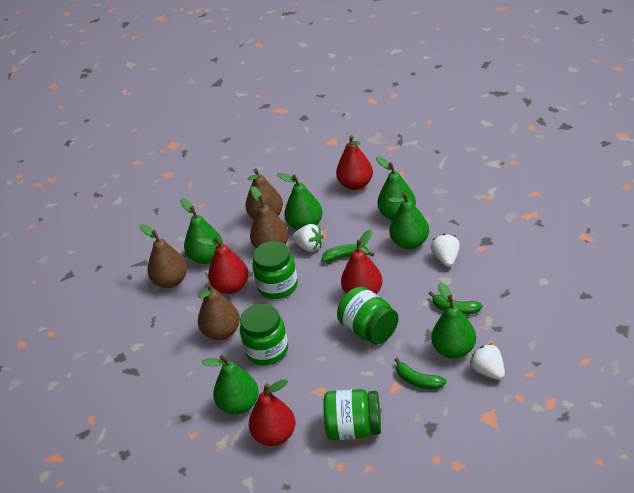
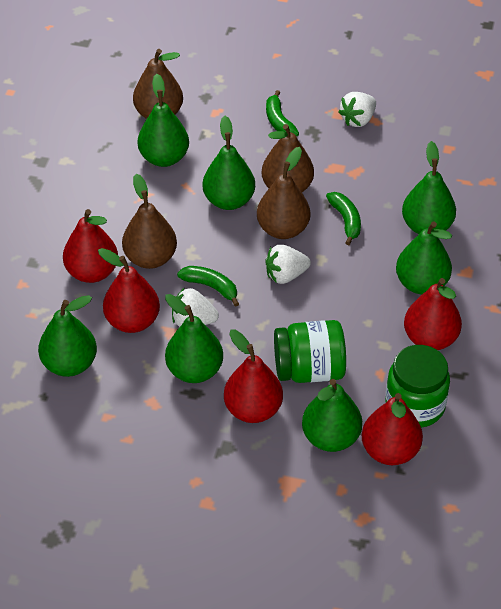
green jar: 4 -> 2
green pear: 6 -> 7
red pear: 4 -> 5

